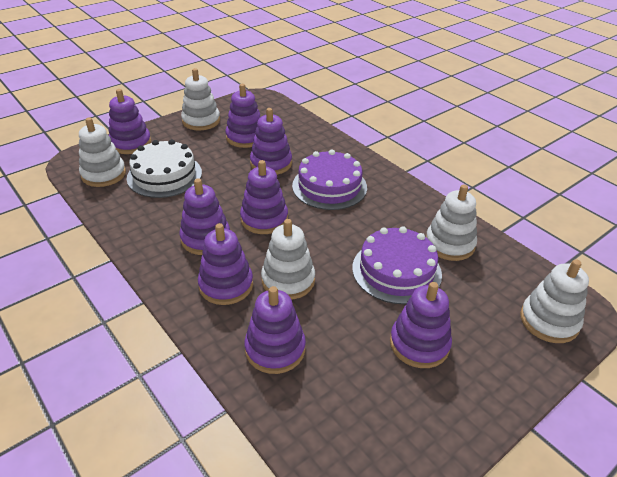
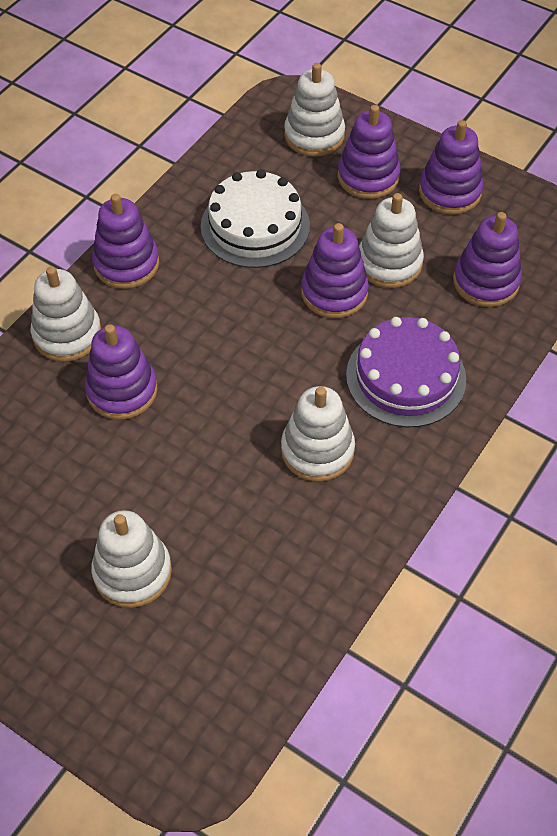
purple cake: 2 -> 1
purple stacking toy: 8 -> 6

